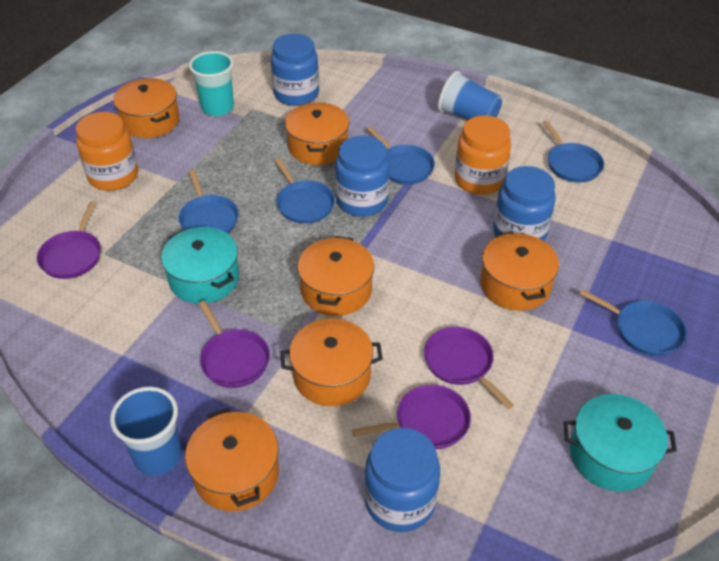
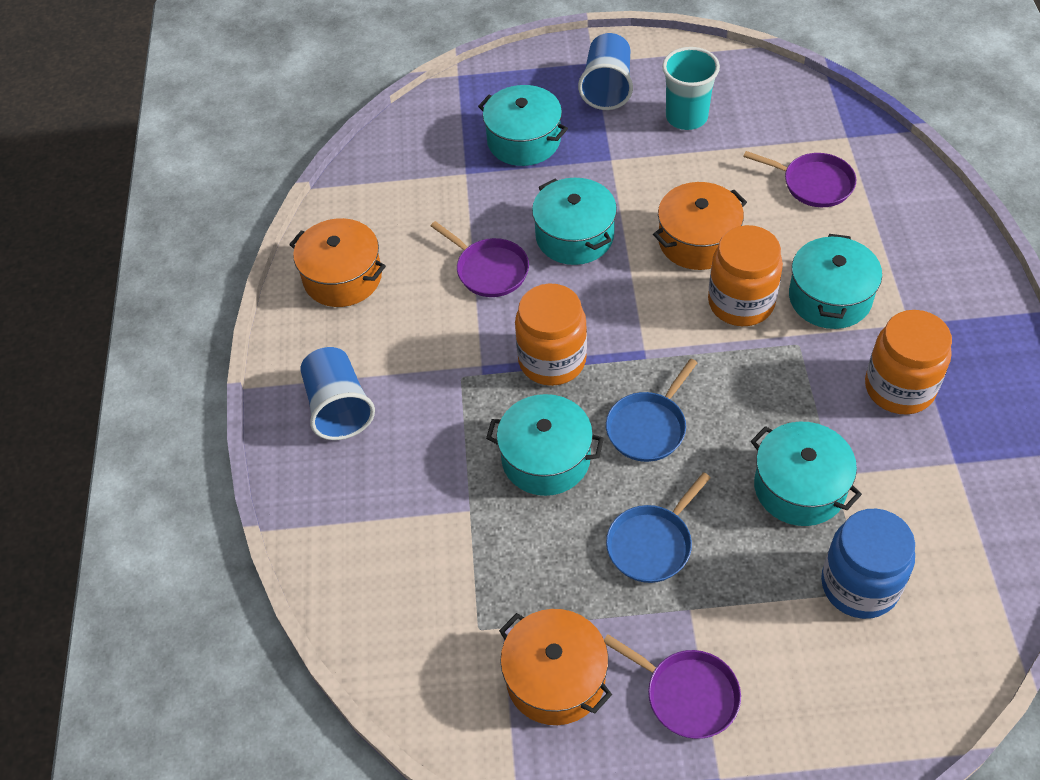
blue jar: 4 -> 1
blue pan: 5 -> 2
orange jar: 2 -> 3
orange pot: 6 -> 3
purple pan: 4 -> 3
turquoise pot: 2 -> 5

